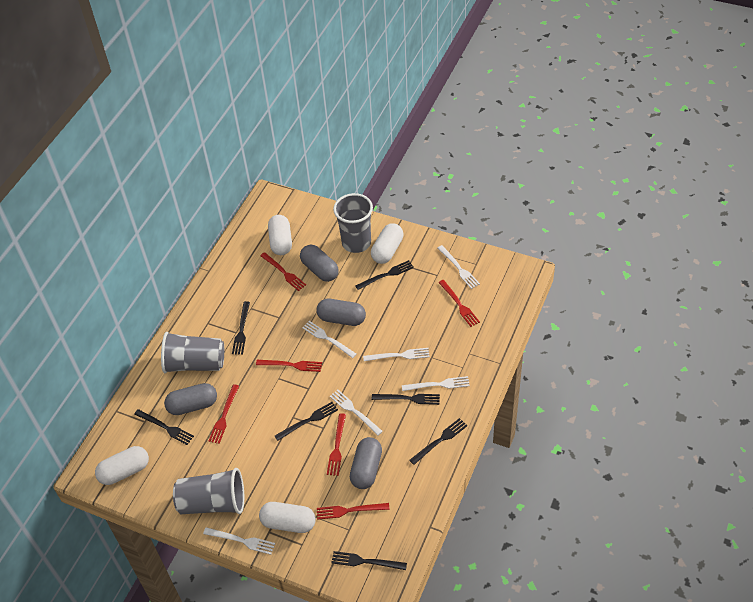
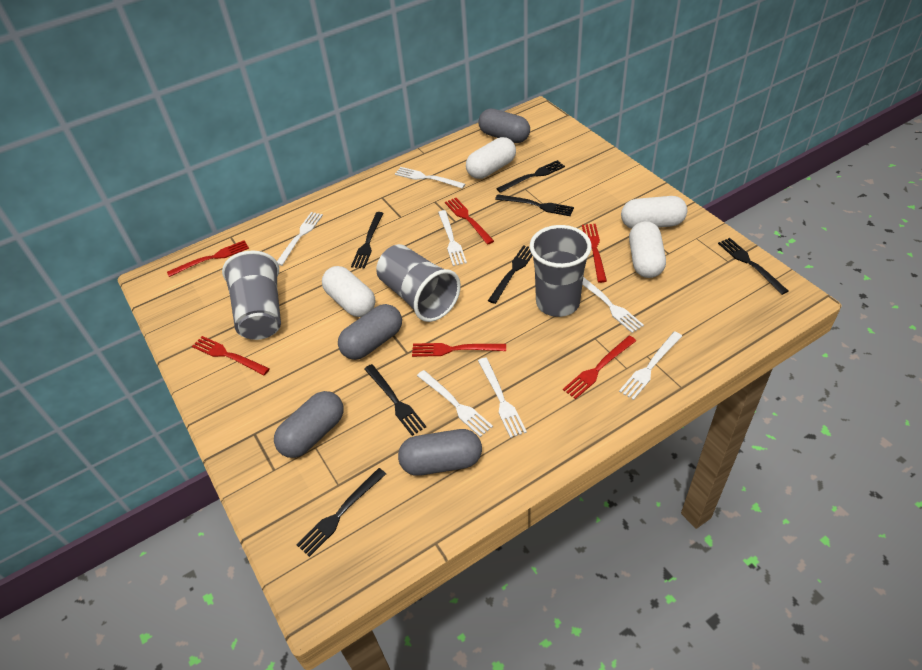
white fork: 6 -> 7

